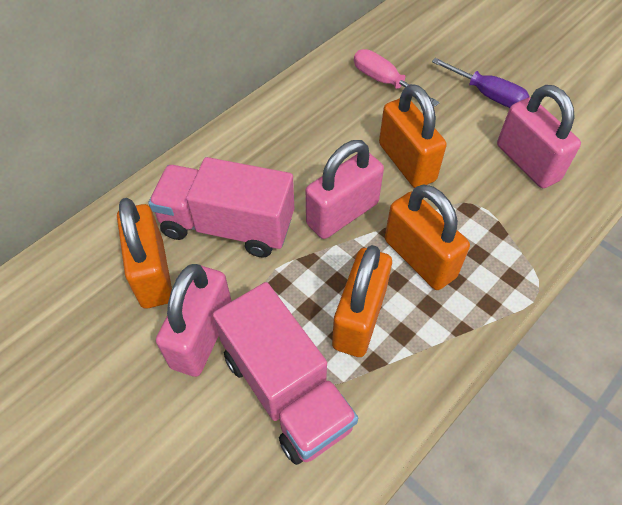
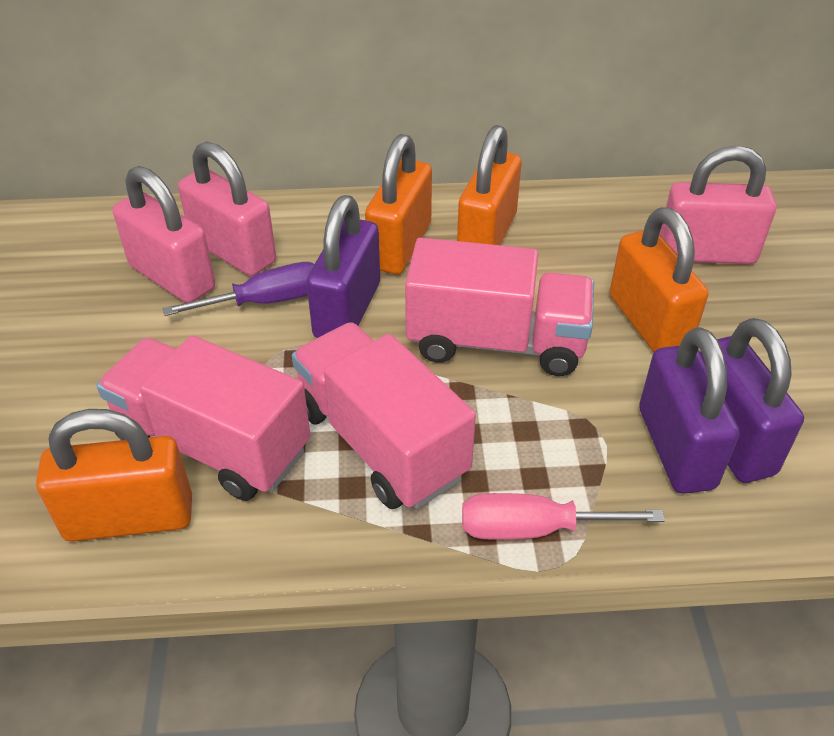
pink truck: 2 -> 3
purple padlock: 0 -> 3

